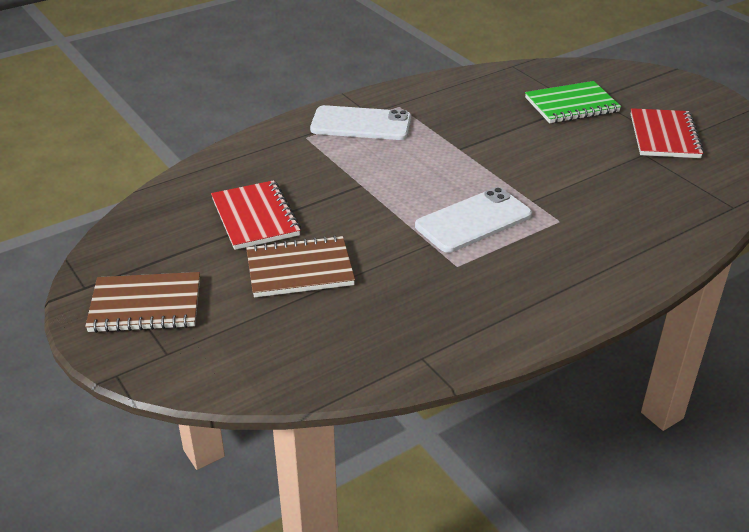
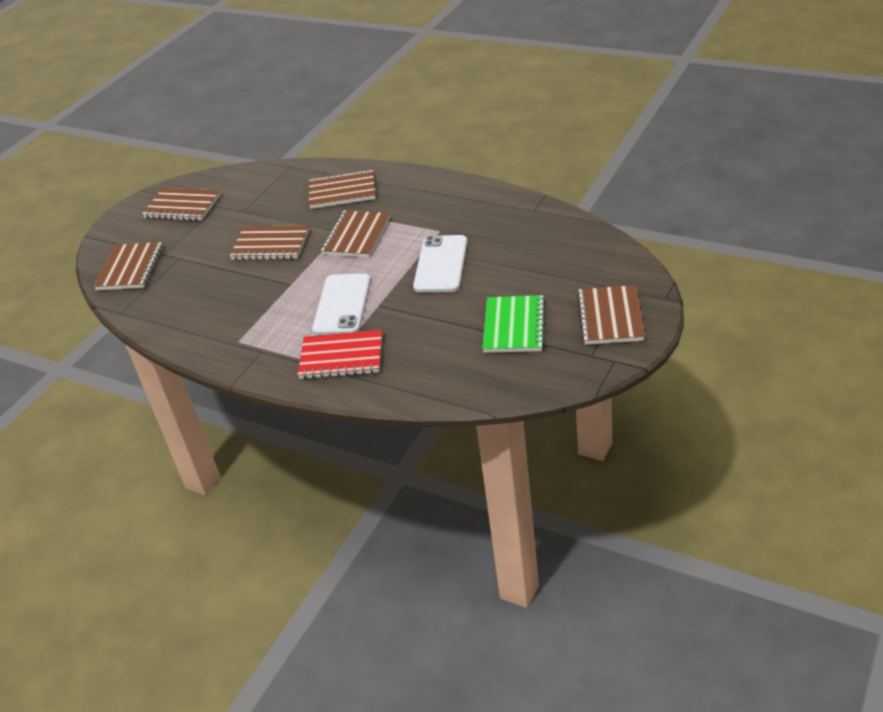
brown notebook: 2 -> 6
red notebook: 2 -> 1

